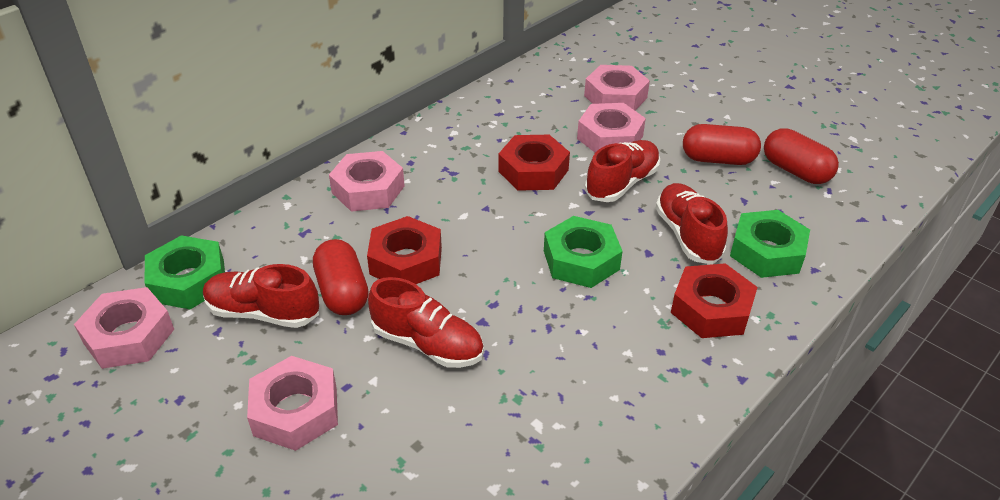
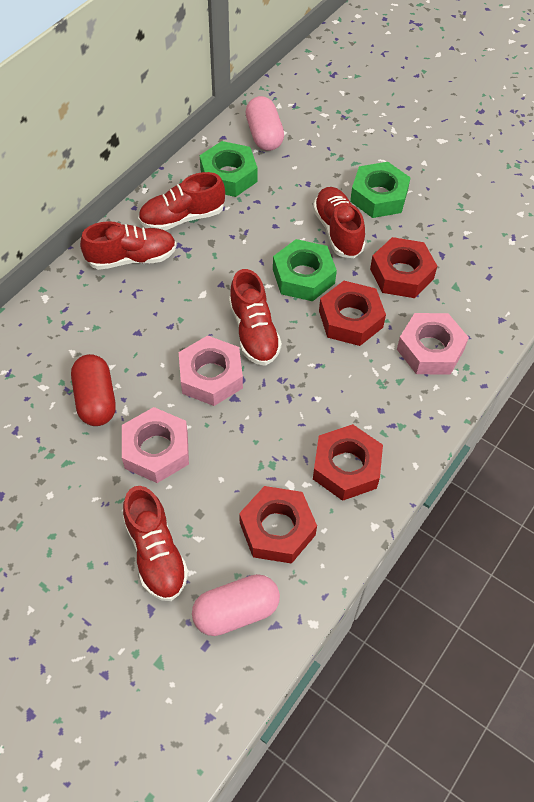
pink capsule: 0 -> 2
pink nut: 5 -> 3
red capsule: 3 -> 1
red nut: 3 -> 4
red shoe: 4 -> 5

